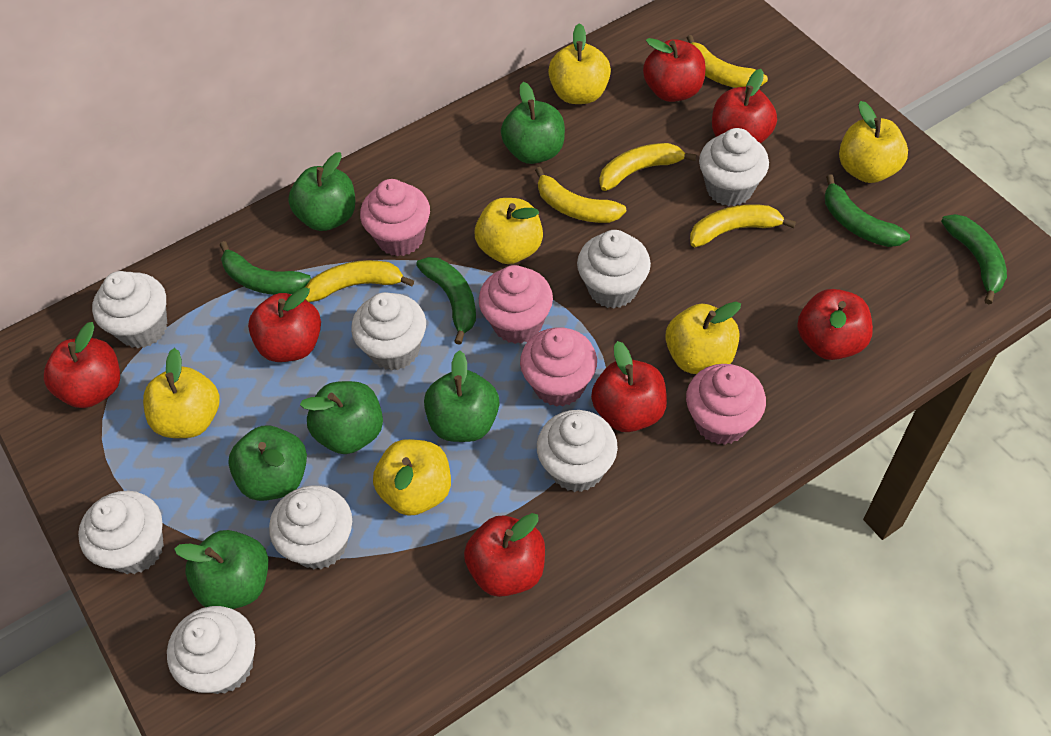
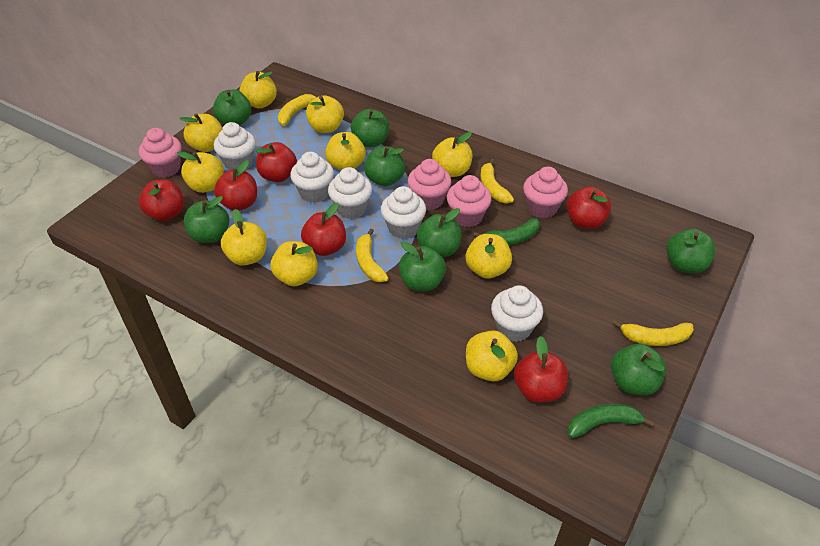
green apple: 6 -> 8
green banana: 4 -> 2
red apple: 7 -> 6
white cupcake: 8 -> 5
yellow apple: 6 -> 10
yellow banana: 5 -> 4

